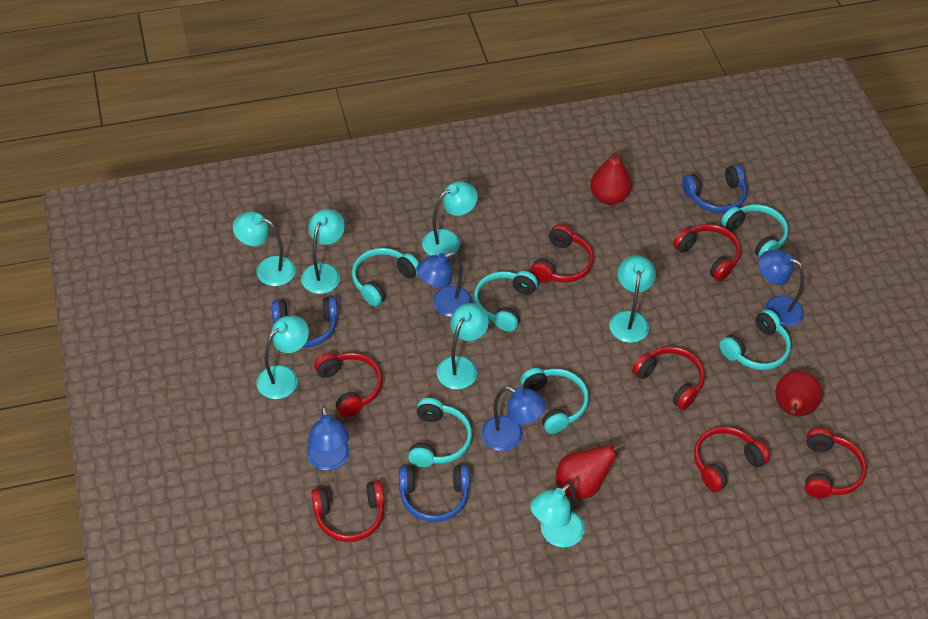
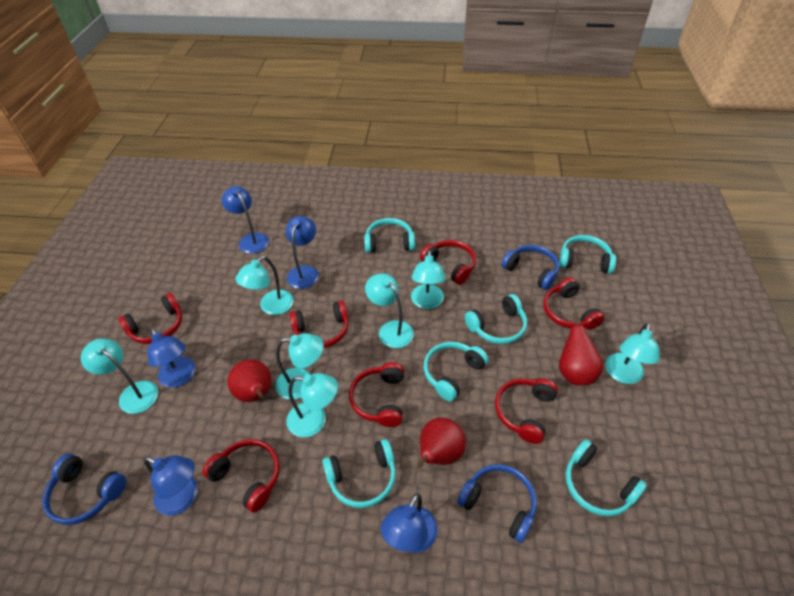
blue lamp: 4 -> 5

